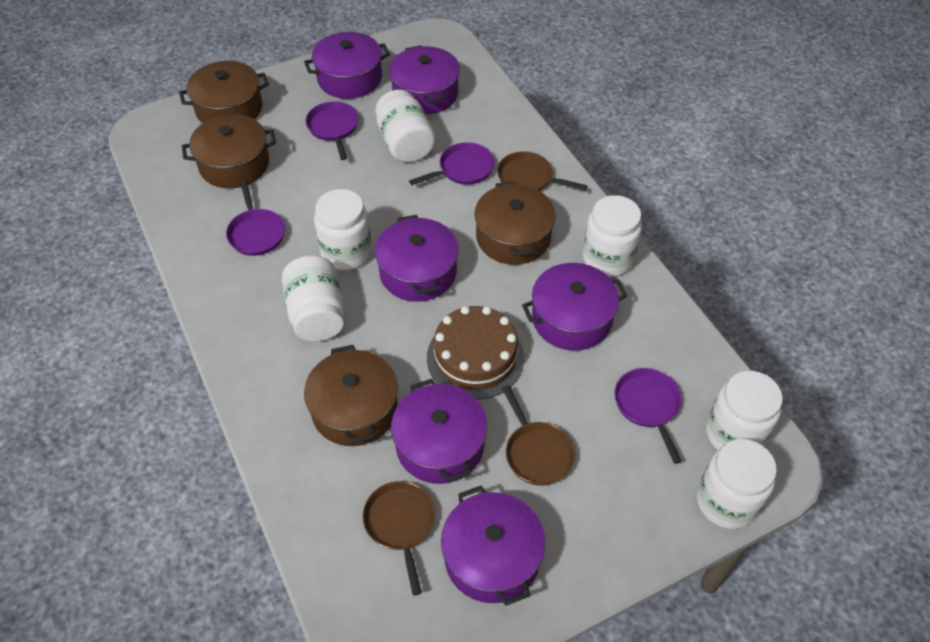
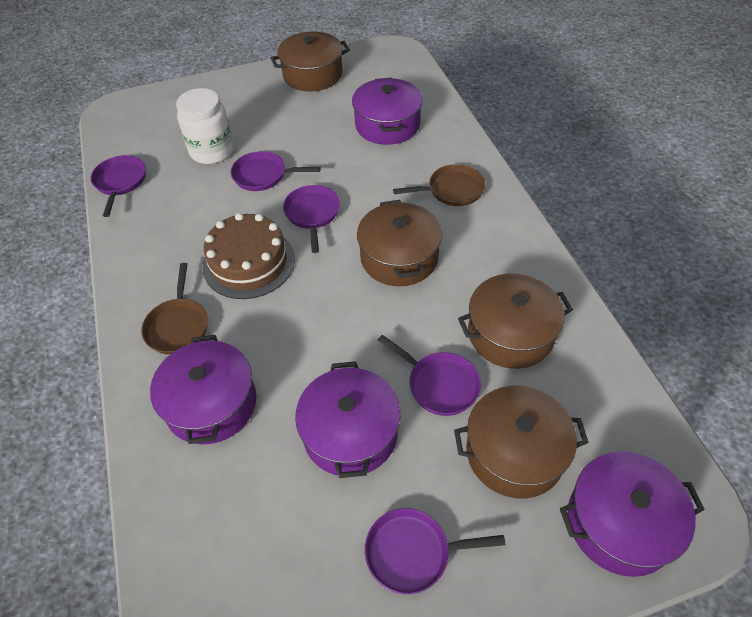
brown pan: 3 -> 2
purple pan: 4 -> 5
purple pot: 6 -> 4
white jar: 6 -> 1

